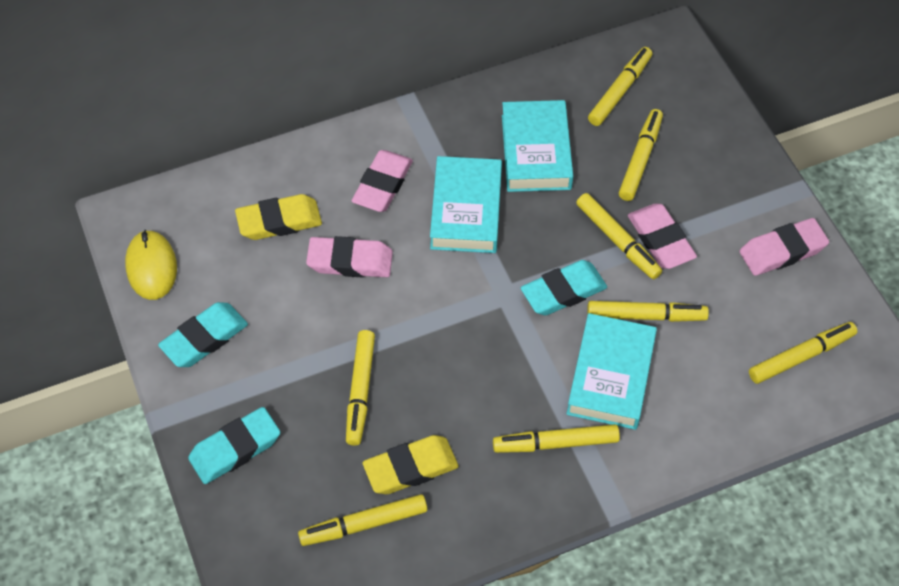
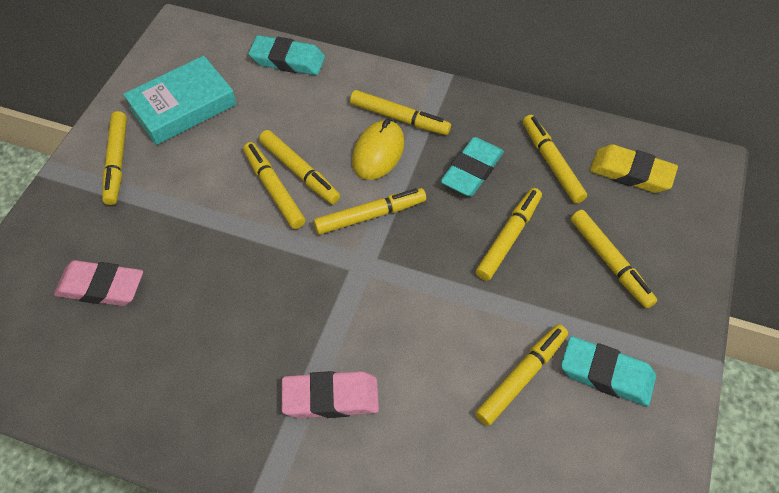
pink eraser: 4 -> 2
turquoise book: 3 -> 1
yellow eraser: 2 -> 1
yellow marker: 8 -> 9

